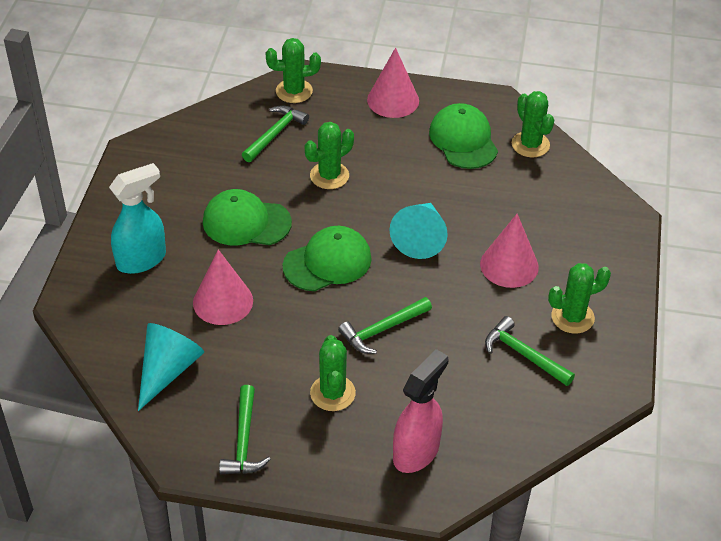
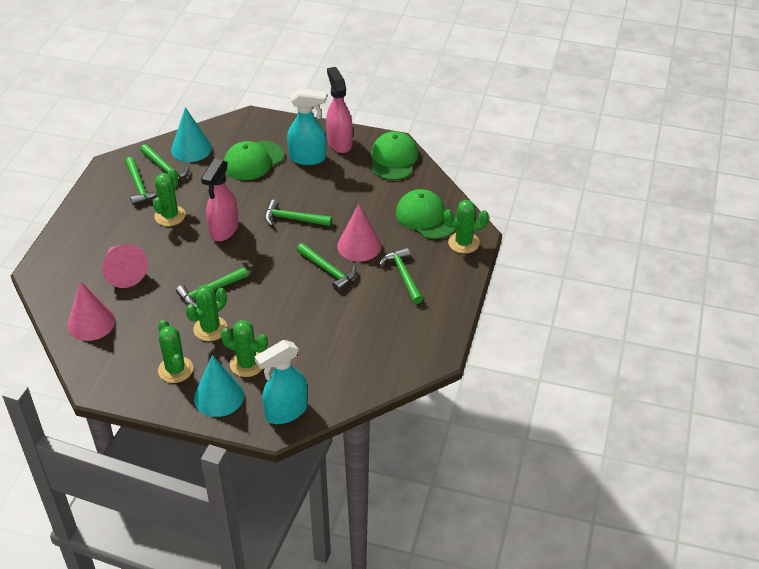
green hammer: 4 -> 6
pink spray bottle: 1 -> 2
turquoise spray bottle: 1 -> 2

